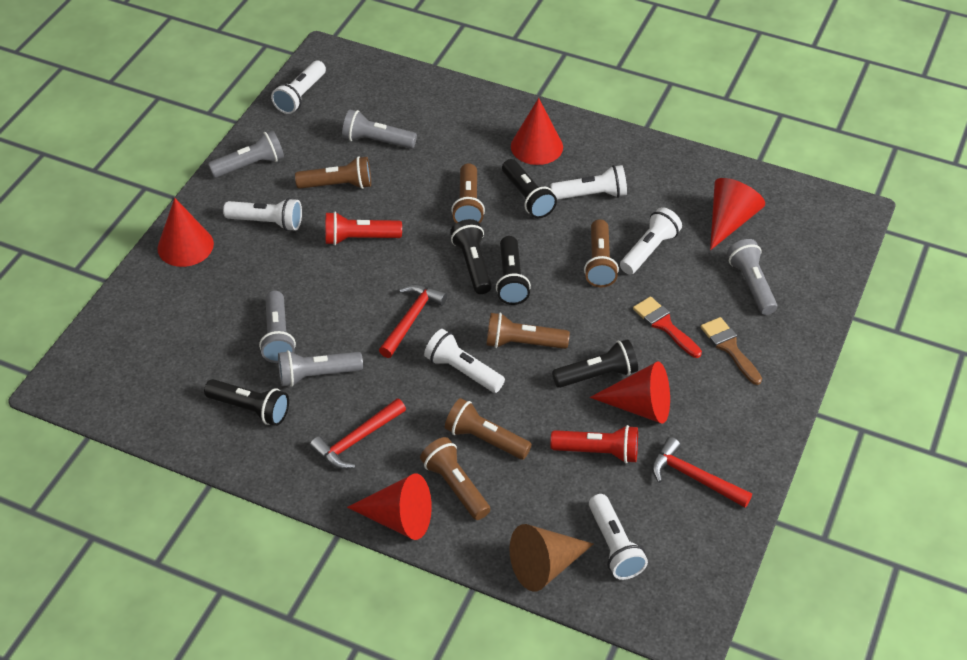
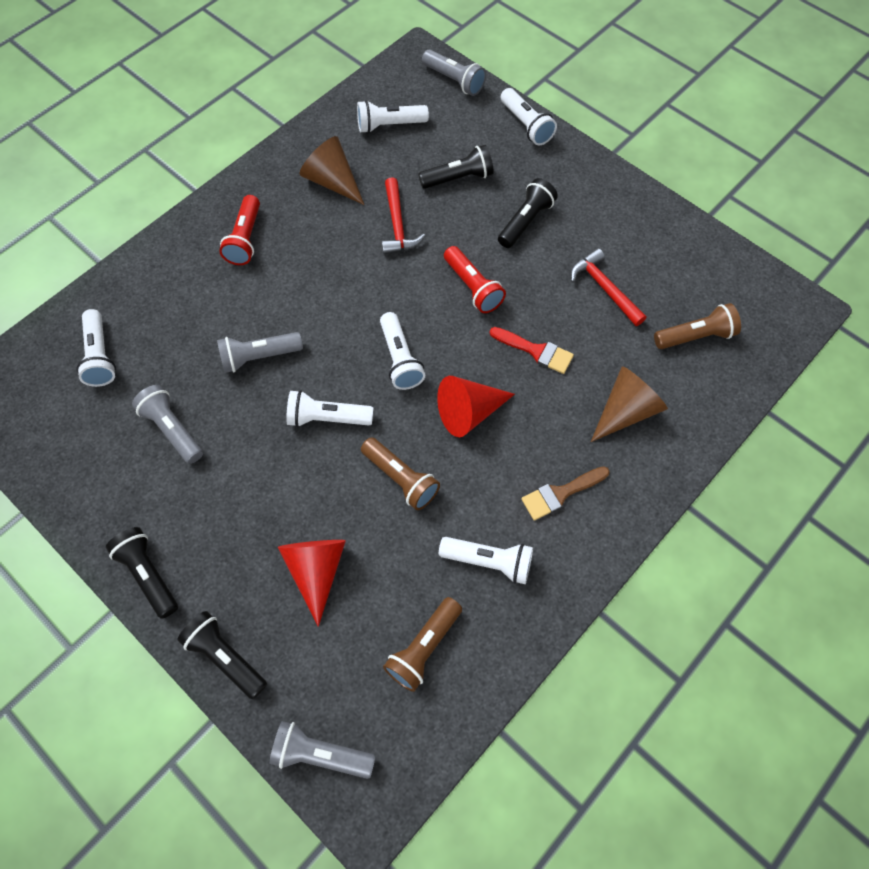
black flashlight: 5 -> 4
brown cone: 1 -> 2
brown flashlight: 6 -> 3
grey flashlight: 5 -> 4
red cone: 5 -> 2
red hammer: 3 -> 2

